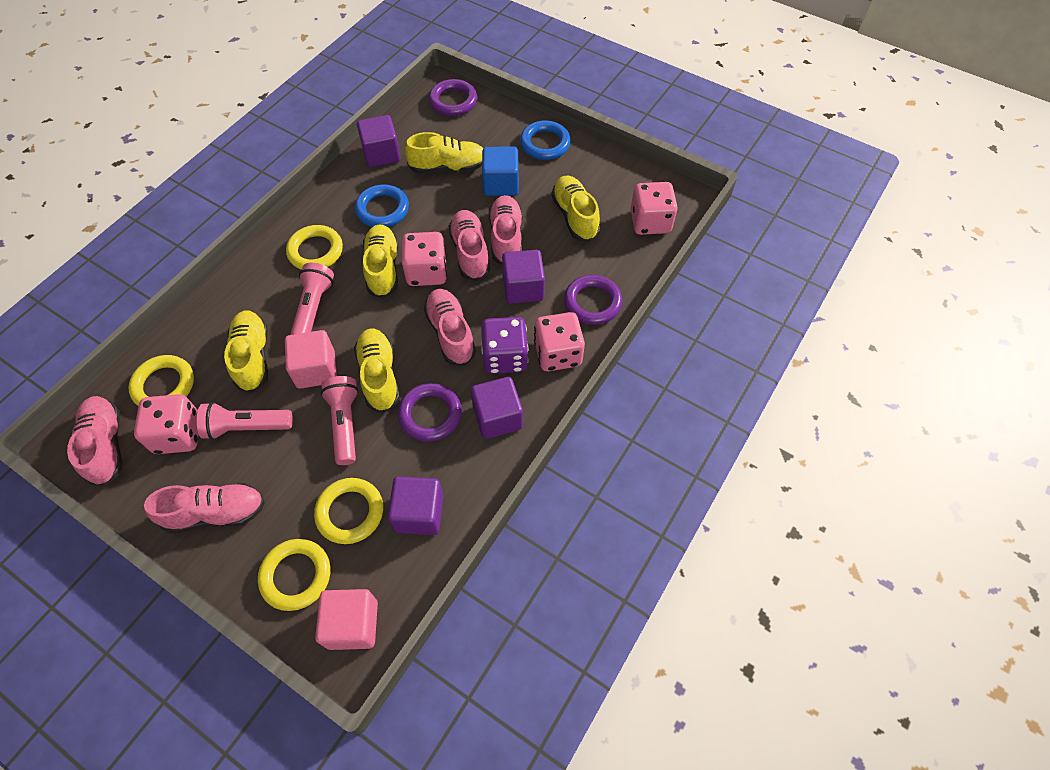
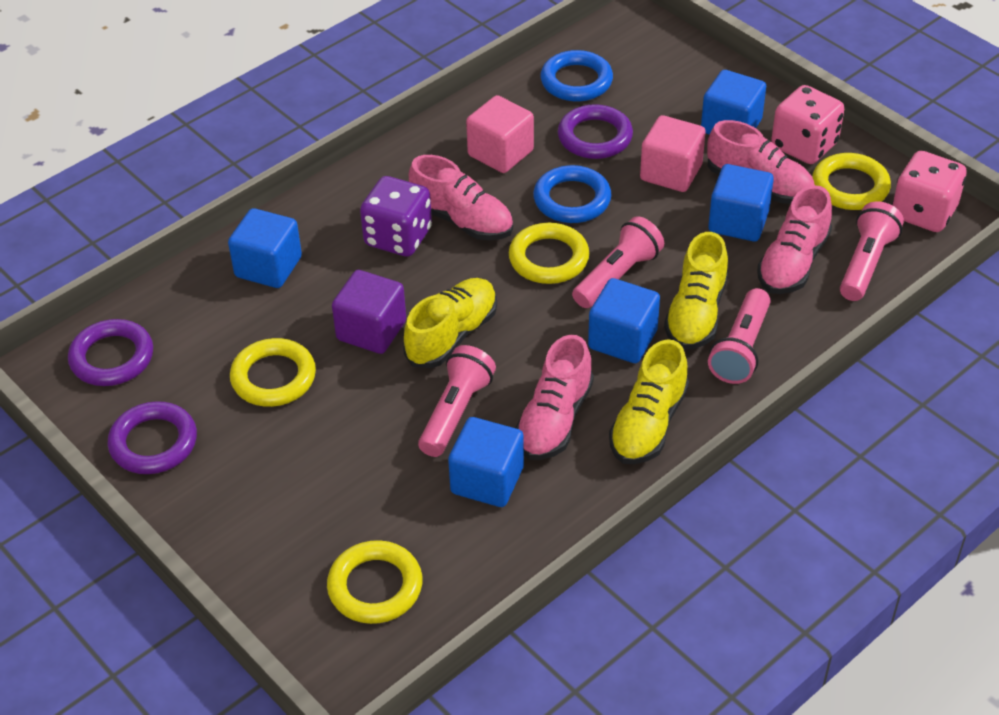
blue cube: 1 -> 5
pink dice: 4 -> 2
pink flashlight: 3 -> 4
pink shoe: 5 -> 4
purple cube: 4 -> 1
yellow shoe: 5 -> 3

